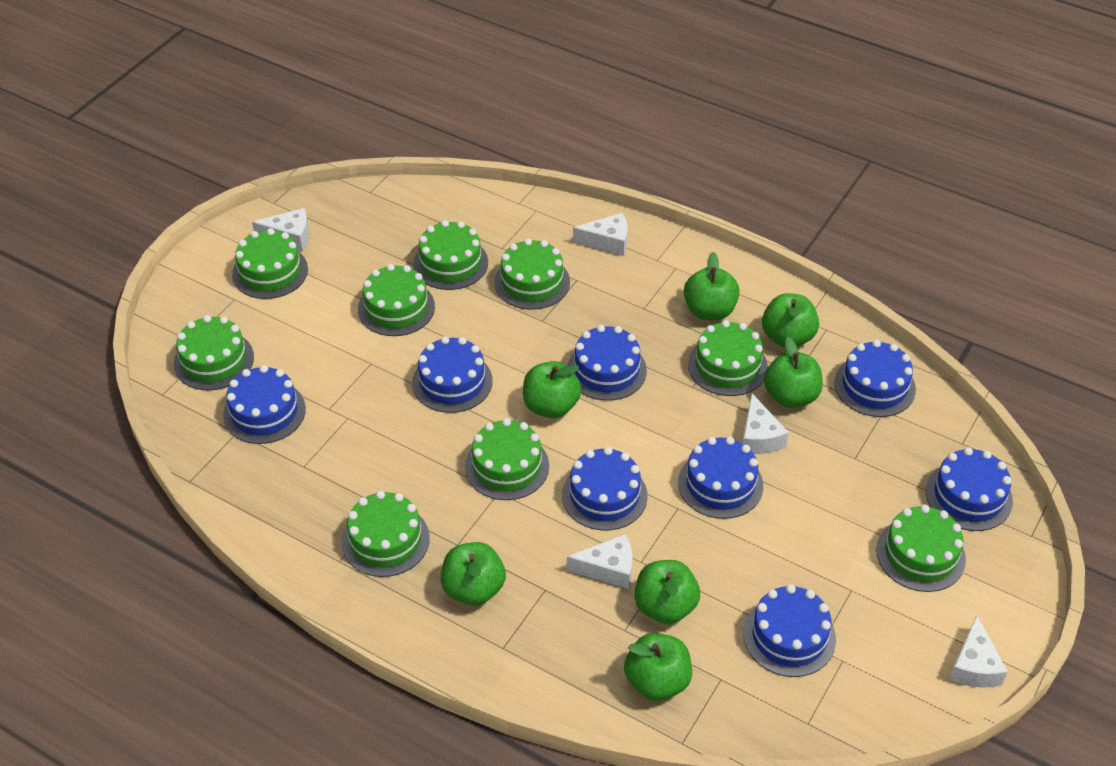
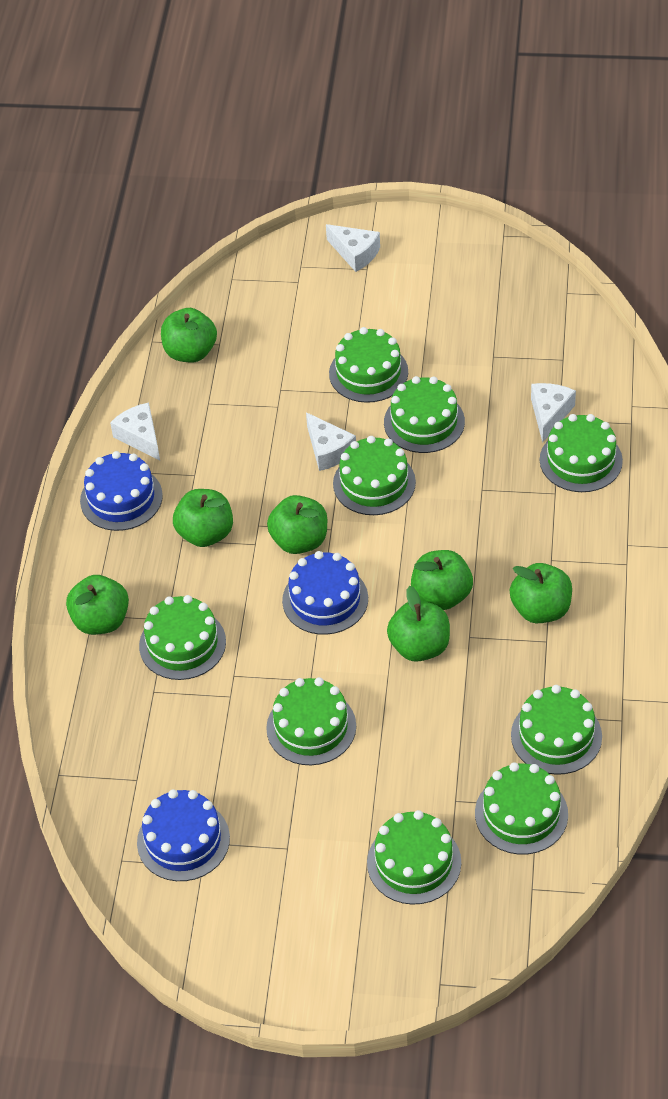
blue cake: 8 -> 3
white cheese: 5 -> 4

